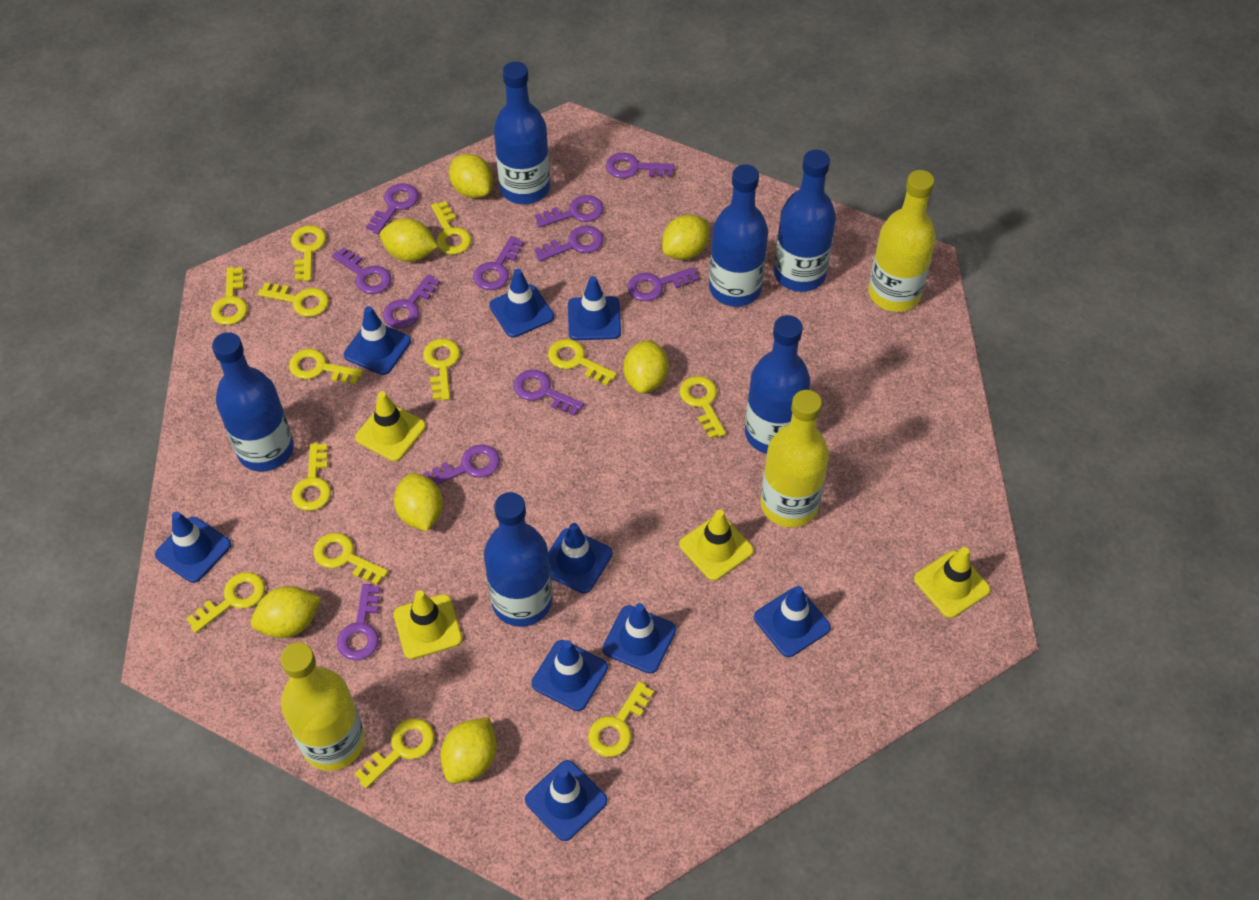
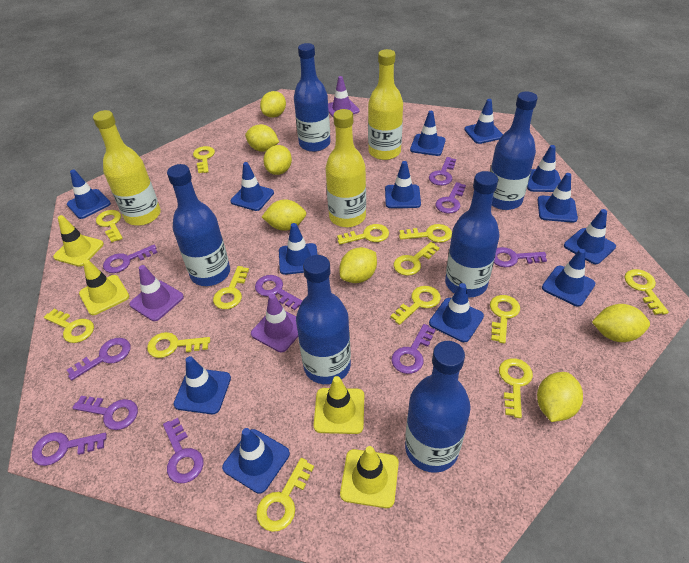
blue traffic cone: 9 -> 13
purple key: 11 -> 10
purple traffic cone: 0 -> 3

